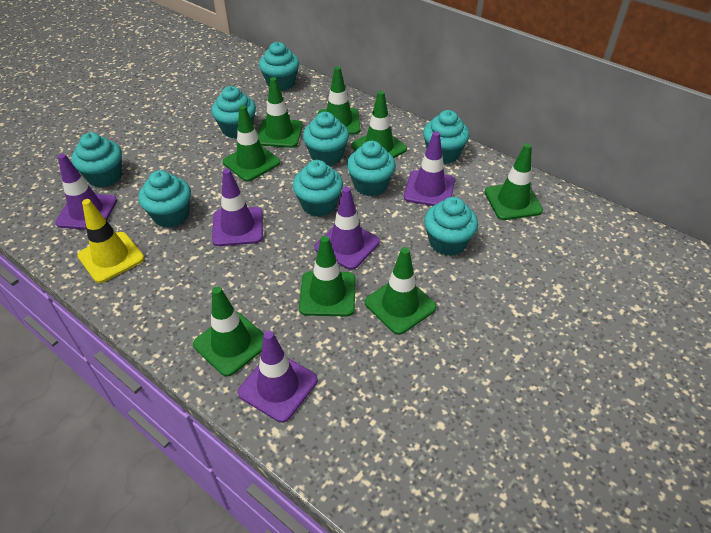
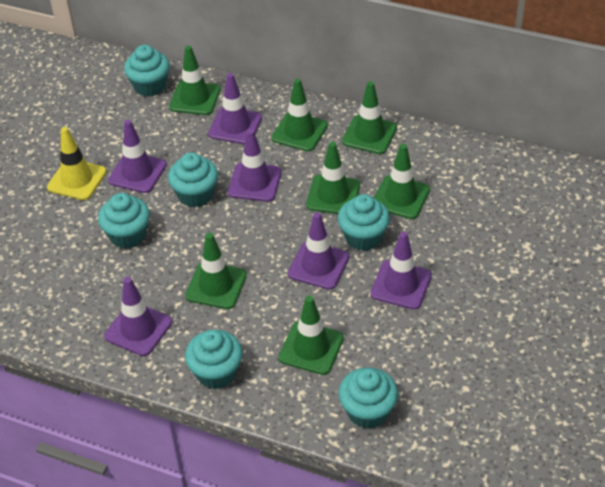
green traffic cone: 8 -> 7
purple traffic cone: 5 -> 6
turquoise cupcake: 9 -> 6

